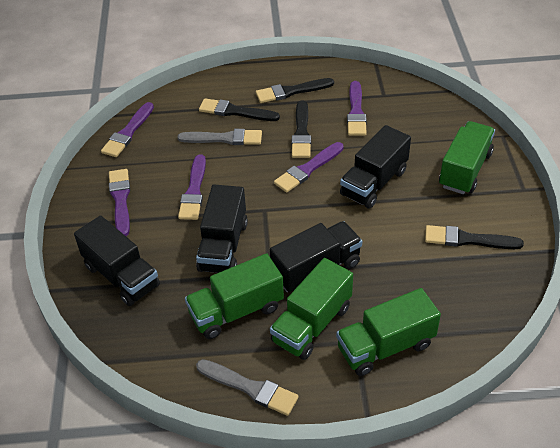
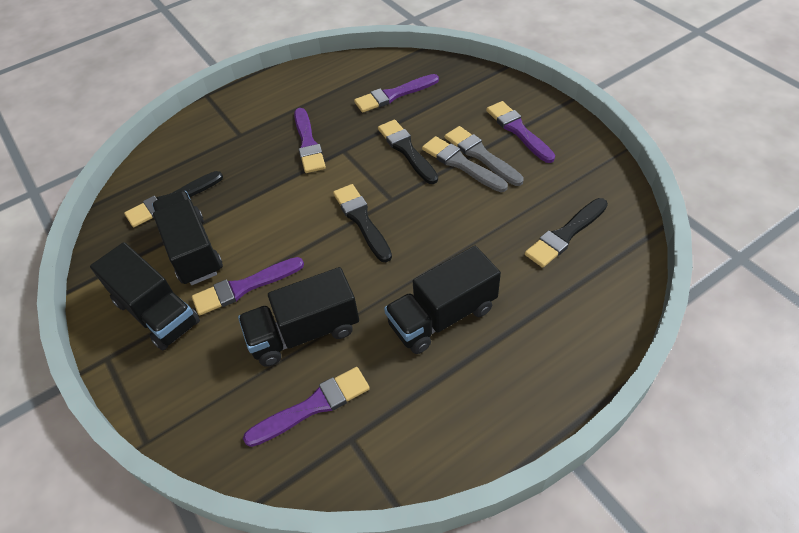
green truck: 4 -> 0

